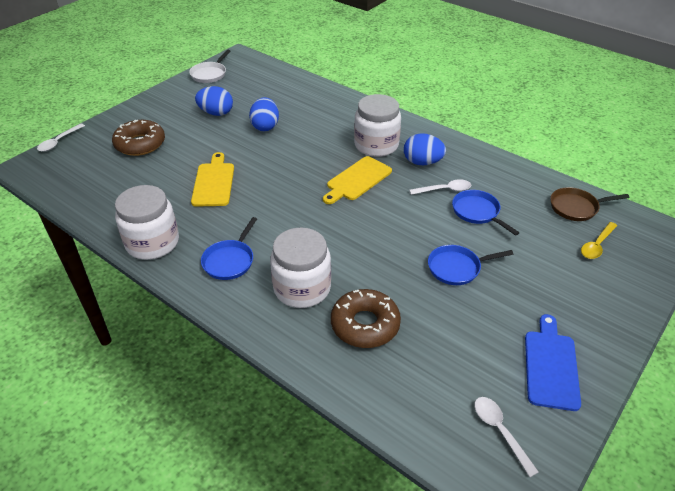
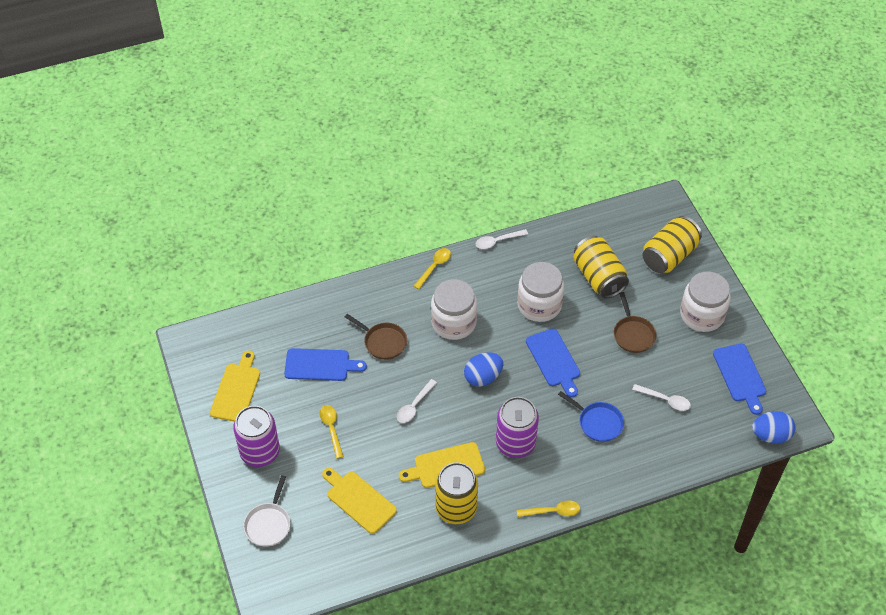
blue cutting board: 1 -> 3
blue egg: 3 -> 2
blue pan: 3 -> 1
brown donut: 2 -> 0
brown pan: 1 -> 2
purple can: 0 -> 2
yellow can: 0 -> 3
yellow cutting board: 2 -> 3
yellow spoon: 1 -> 3

